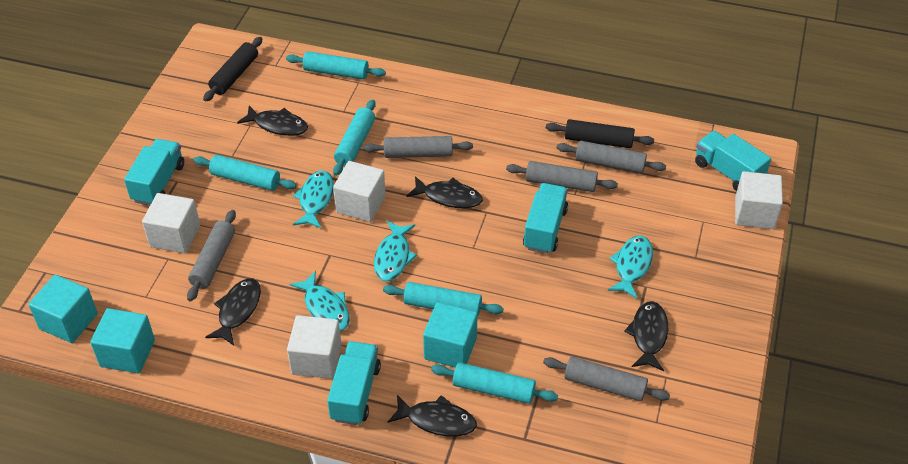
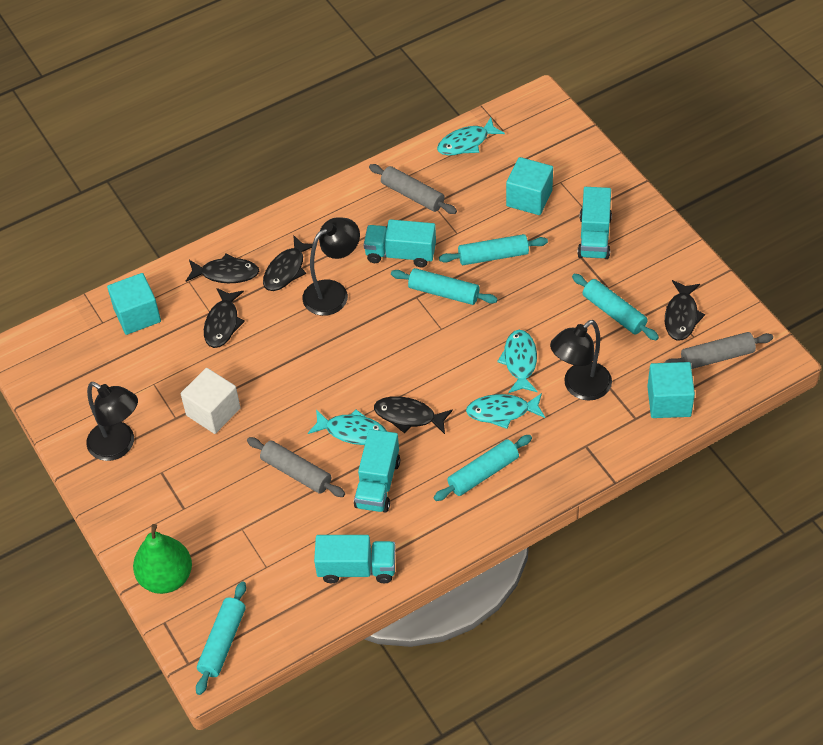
black lamp: 0 -> 3
black rolling pin: 2 -> 0
green pear: 0 -> 1
grey rolling pin: 5 -> 3
white cube: 4 -> 1

